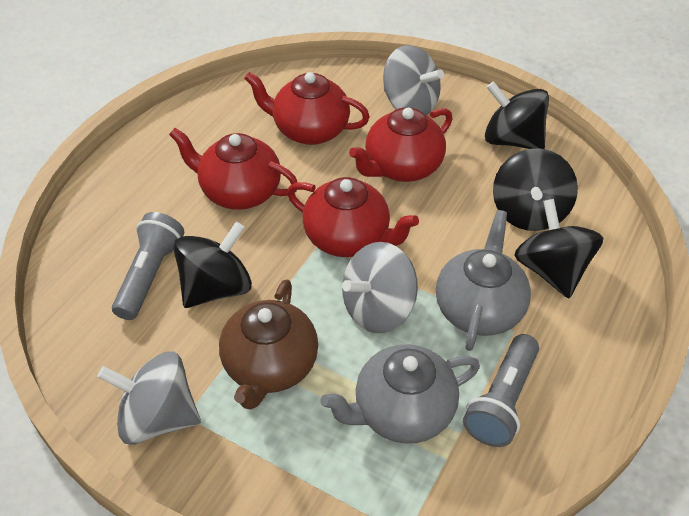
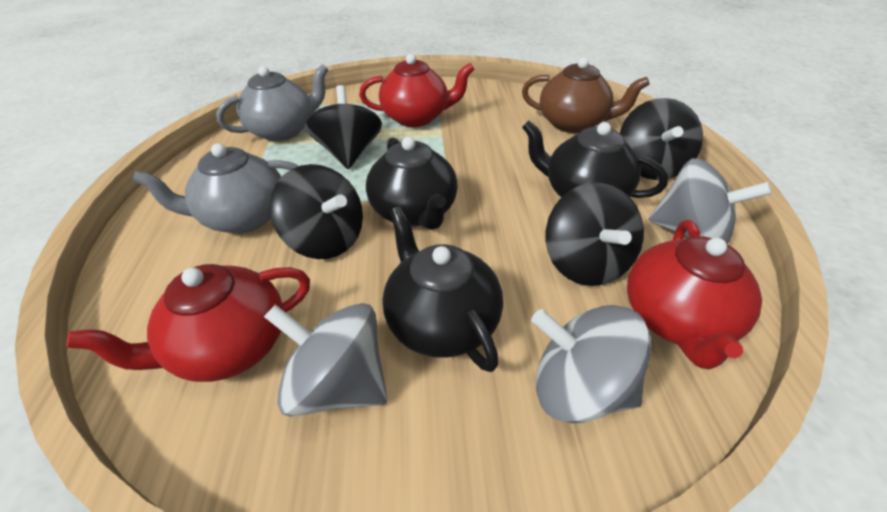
black teapot: 0 -> 3
grey flashlight: 2 -> 0
red teapot: 4 -> 3

